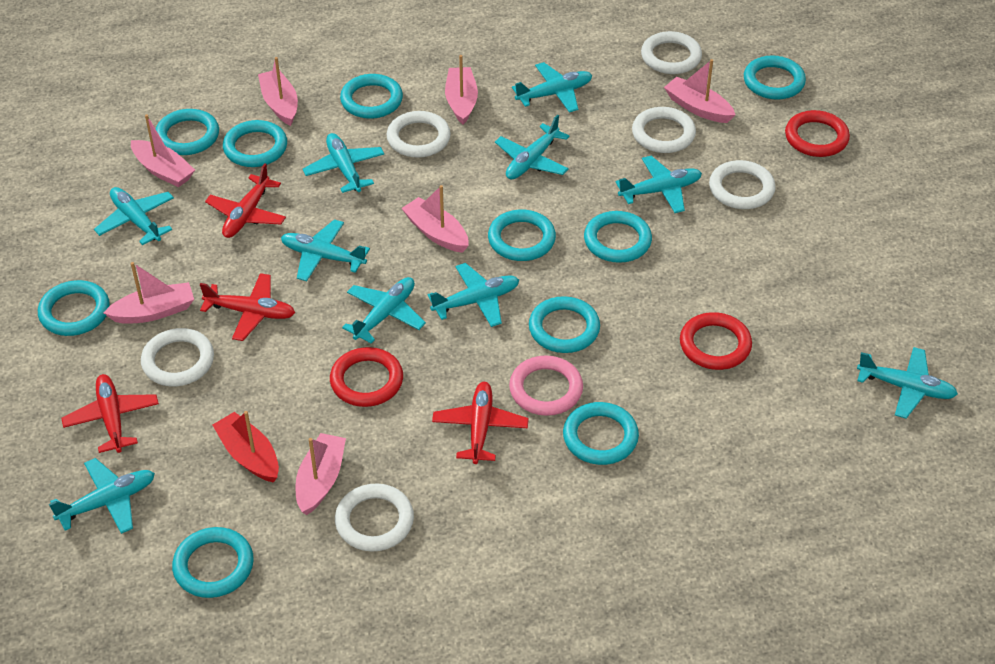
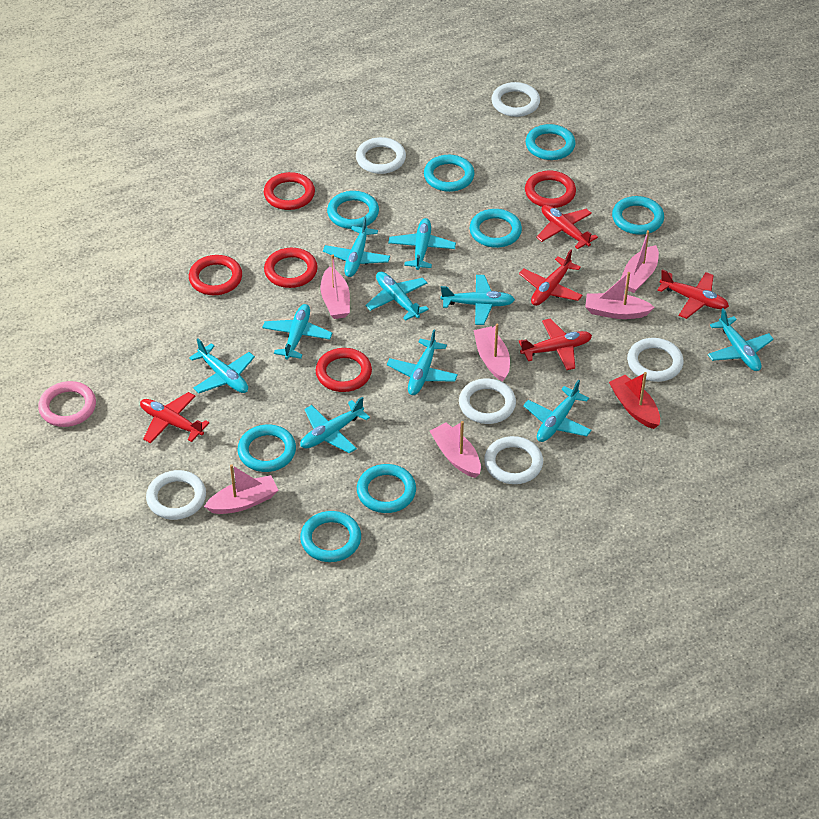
pink boat: 7 -> 6
red plane: 4 -> 5
red ring: 3 -> 5
turquoise ring: 10 -> 8

